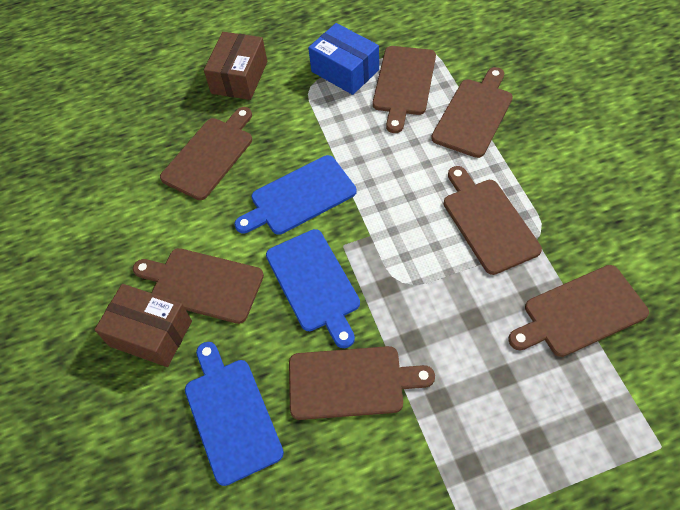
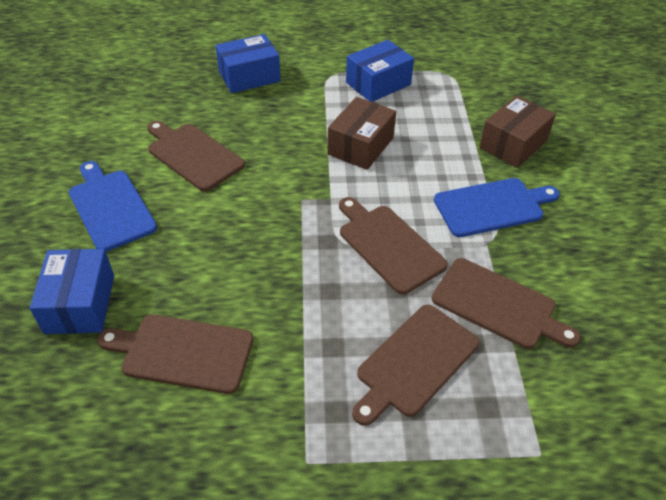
blue box: 1 -> 3
blue cutting board: 3 -> 2
brown cutting board: 7 -> 5

